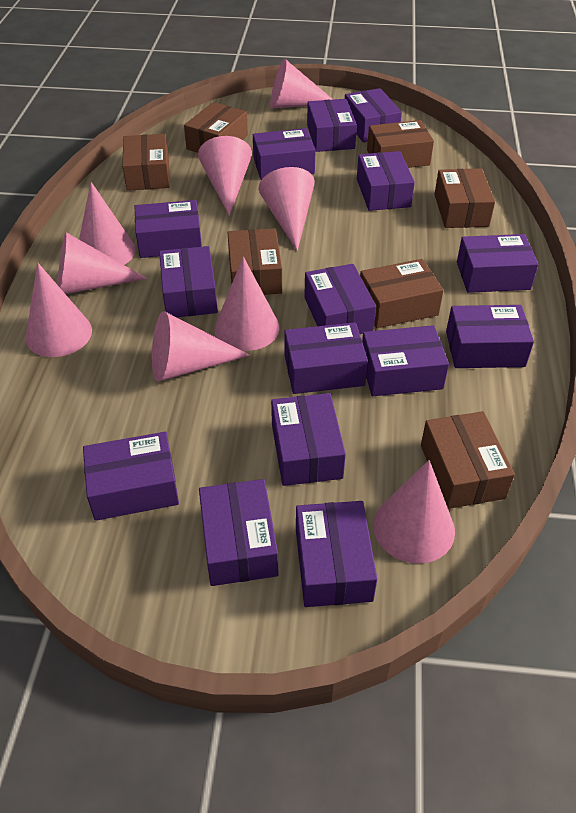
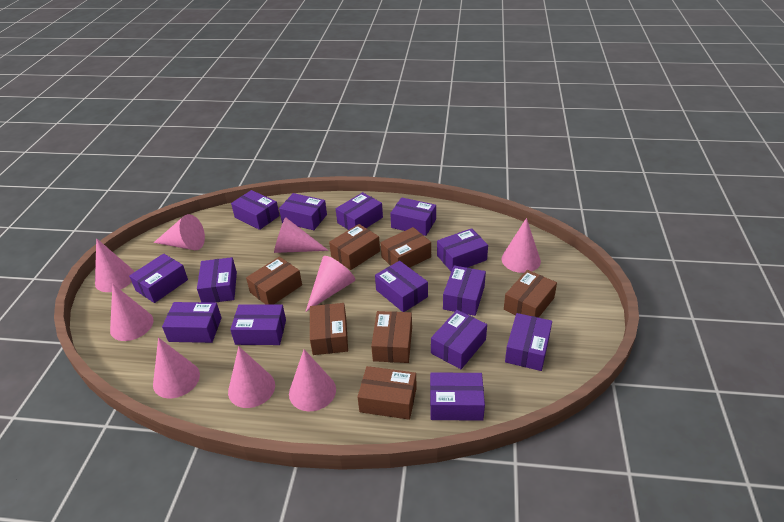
purple box: 15 -> 14

